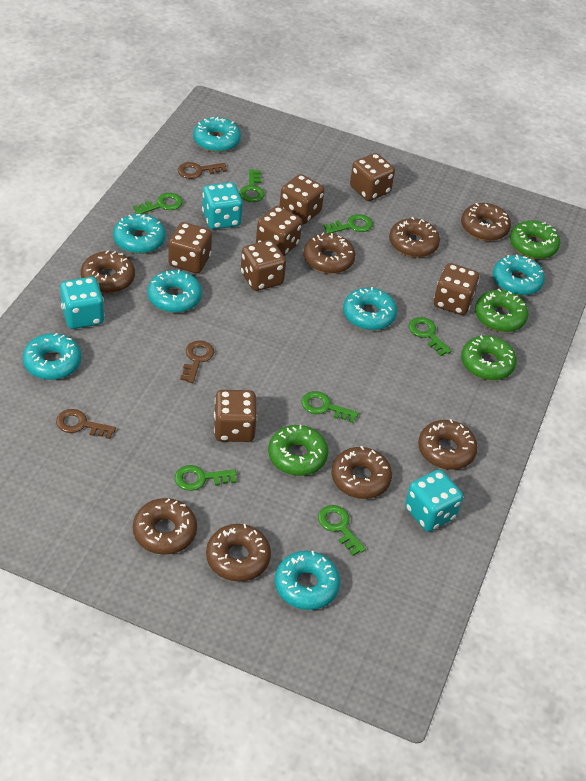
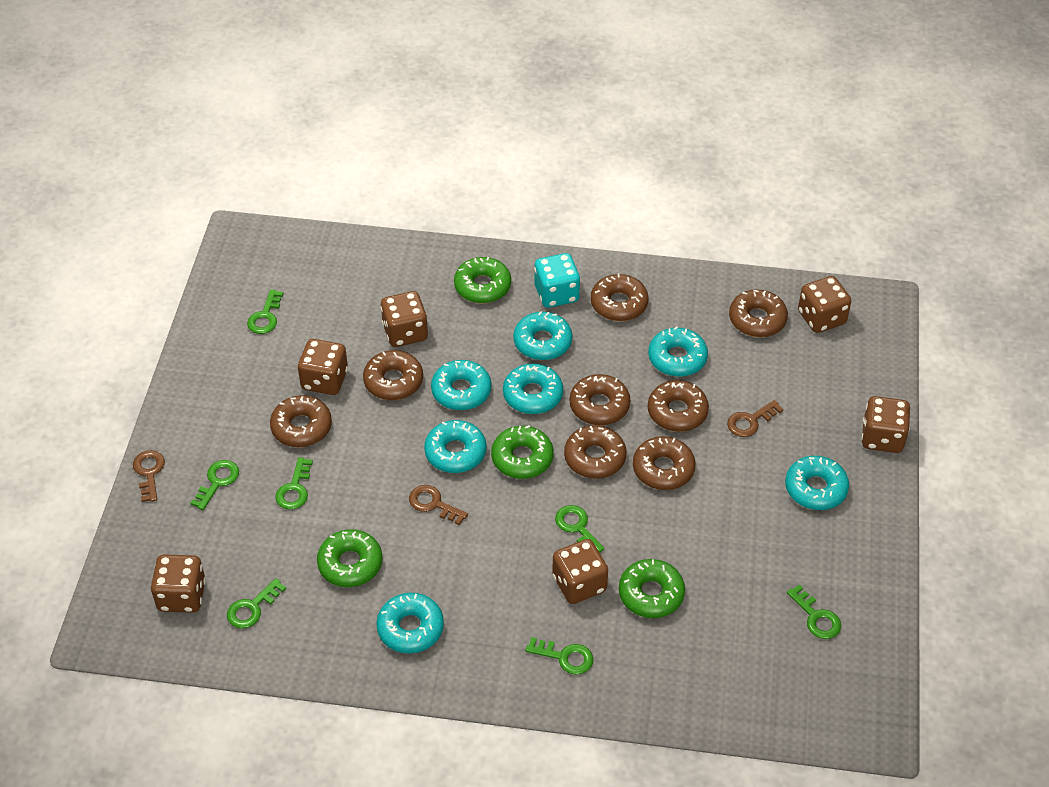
brown dice: 7 -> 6
turquoise dice: 3 -> 1

